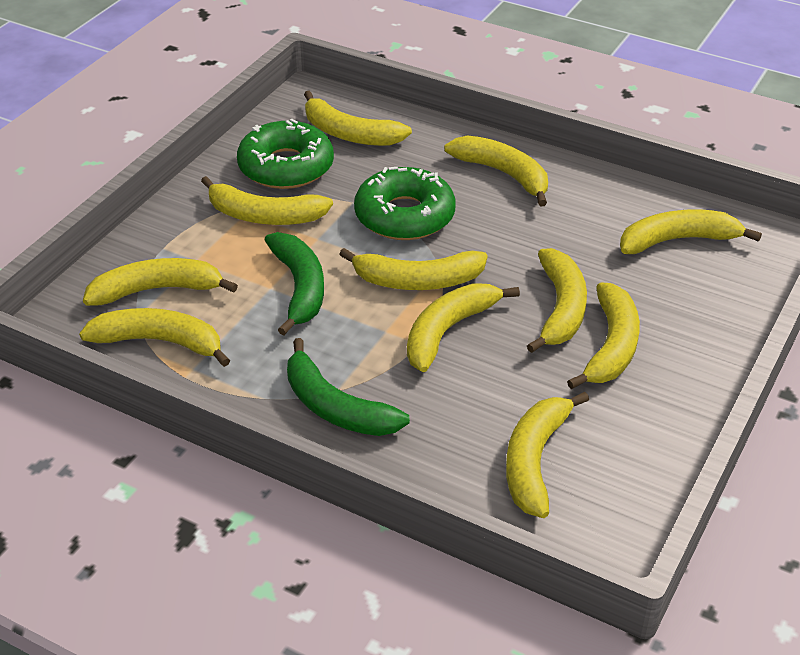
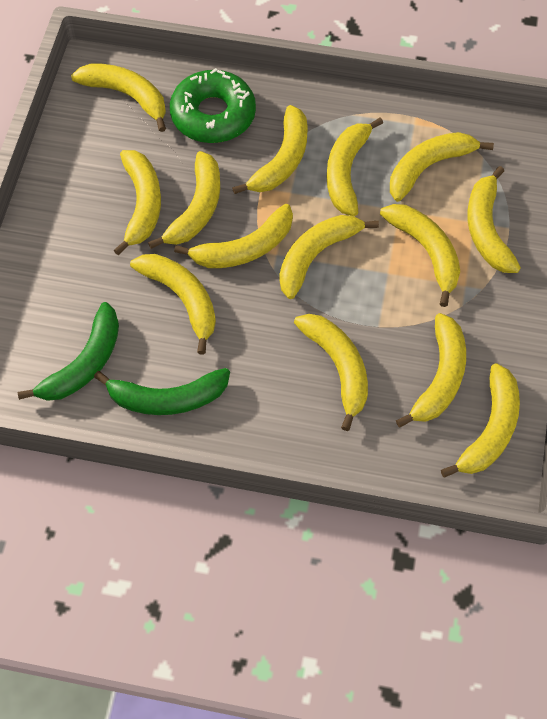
green donut: 2 -> 1
yellow banana: 11 -> 14

